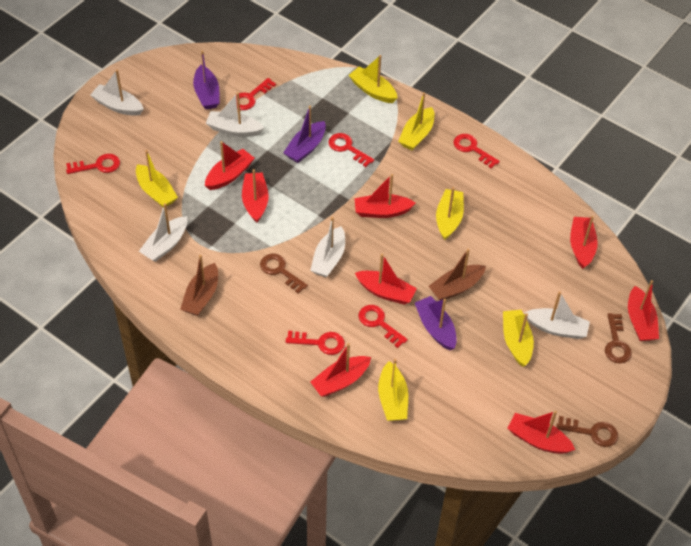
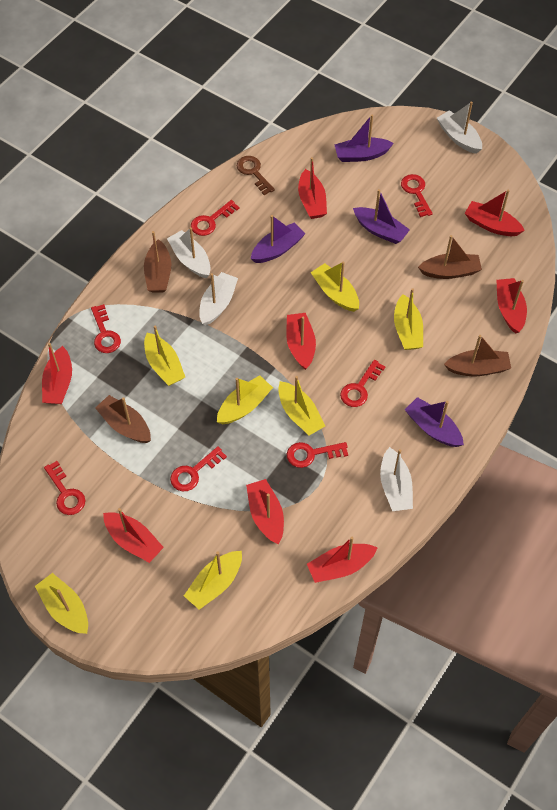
brown boat: 2 -> 4
brown key: 3 -> 1
purple boat: 3 -> 4
red key: 6 -> 7
white boat: 5 -> 4
yellow boat: 6 -> 7

